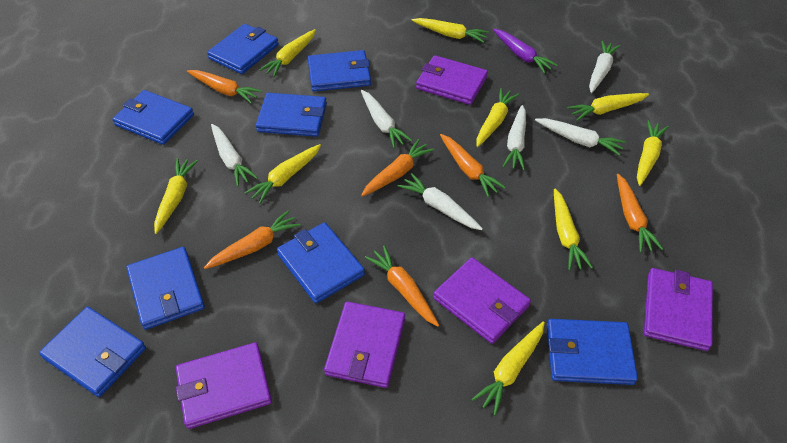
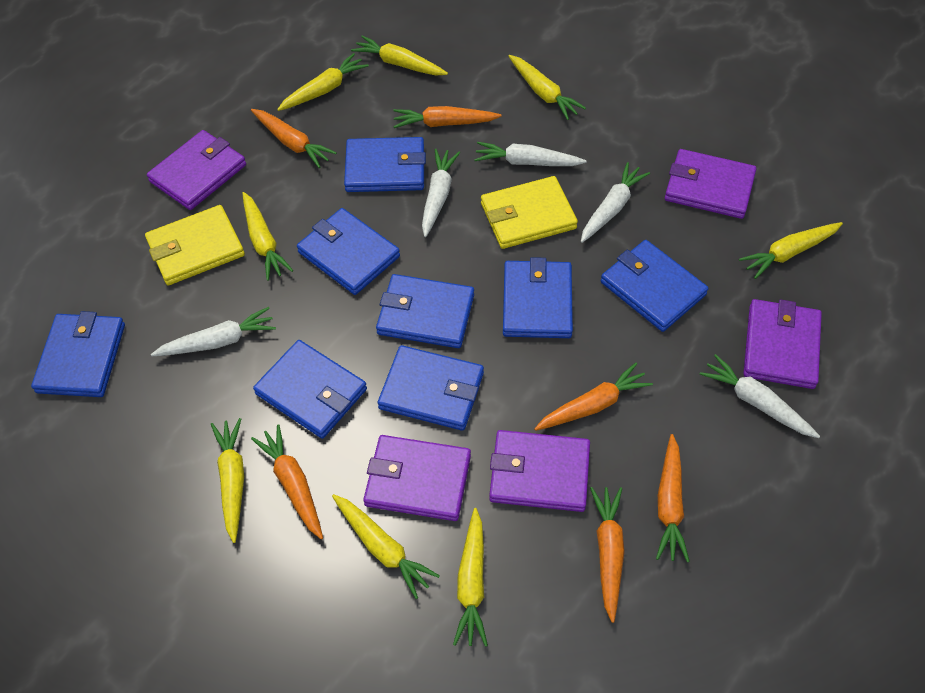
purple carrot: 1 -> 0
white carrot: 6 -> 5
yellow carrot: 9 -> 8
yellow wallet: 0 -> 2

